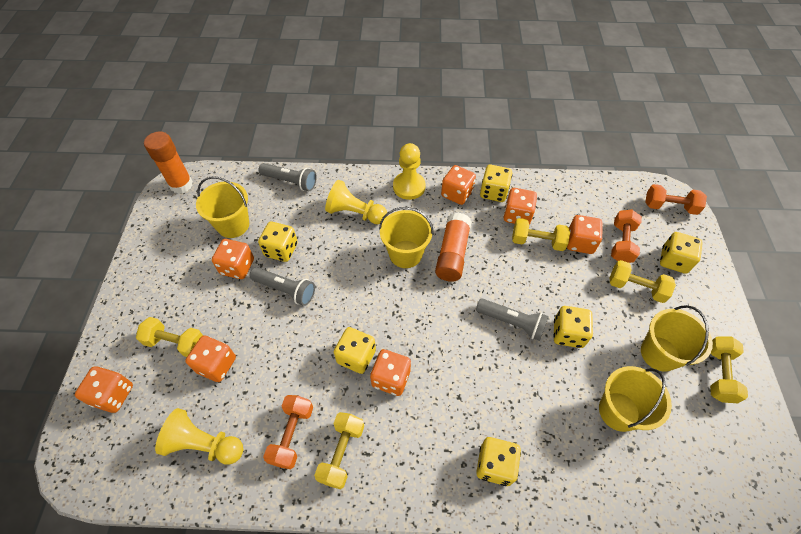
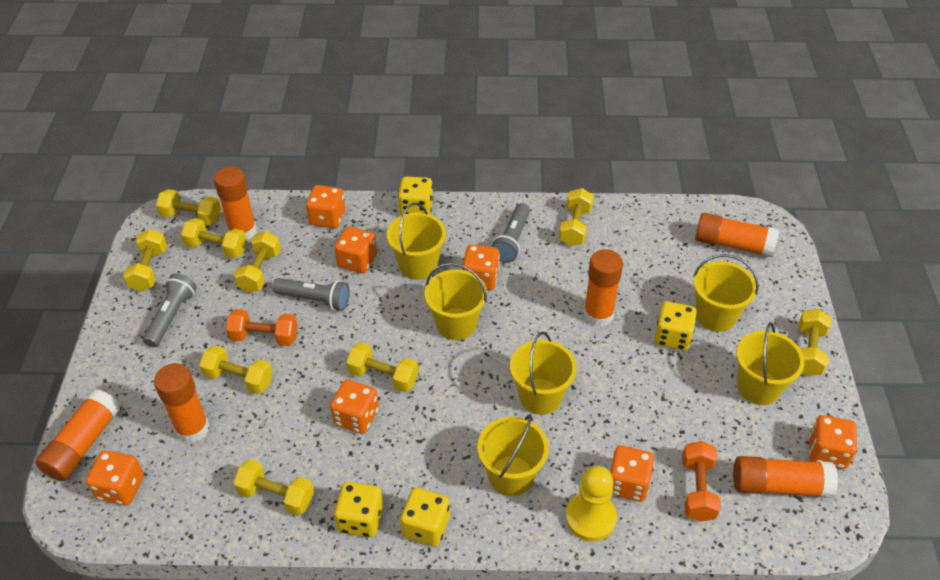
orange dumbbell: 3 -> 2
orange glue stick: 2 -> 6
yellow bucket: 4 -> 6
yellow dice: 6 -> 4
yellow dumbbell: 5 -> 9
yellow pawn: 3 -> 1

